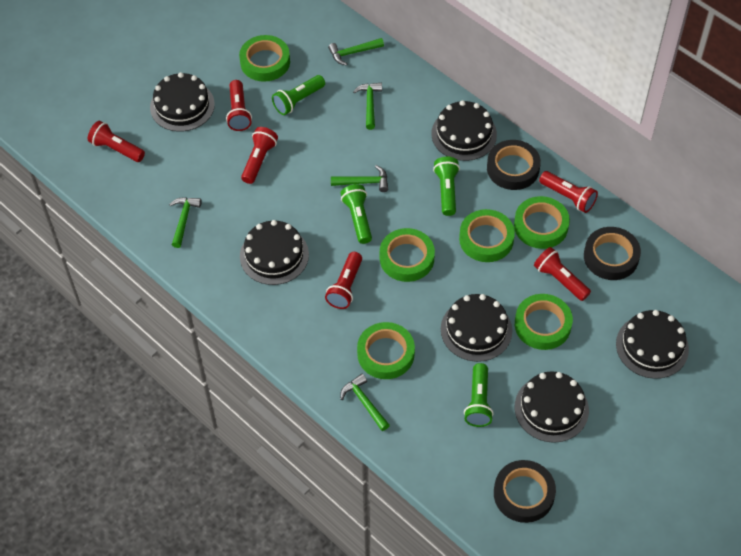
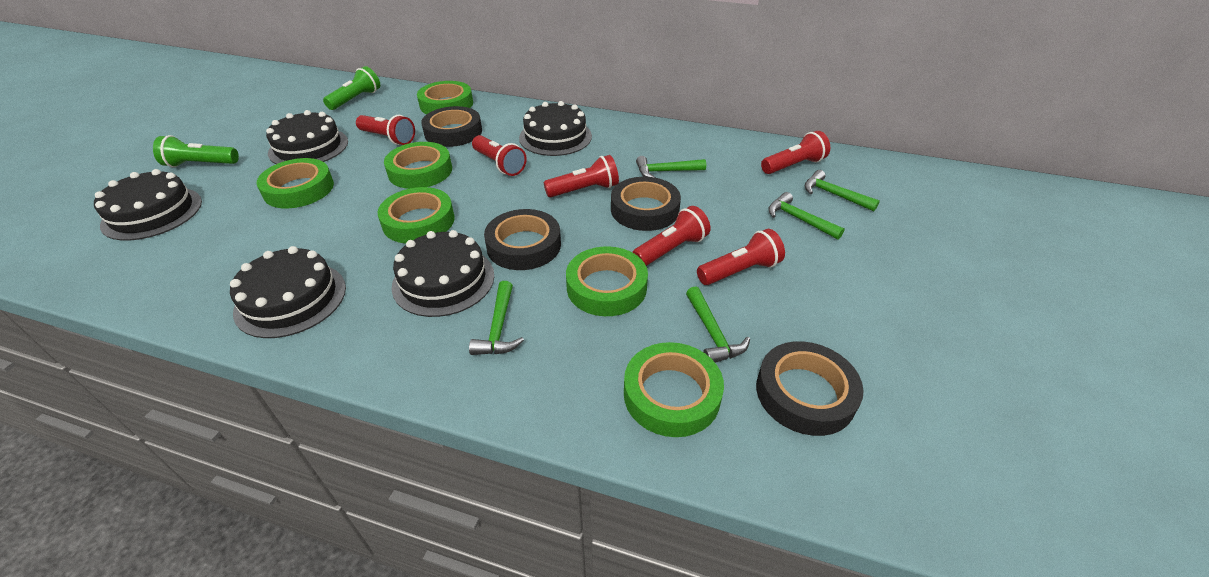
black cake: 6 -> 5
black tape: 3 -> 4
green flashlight: 4 -> 2

